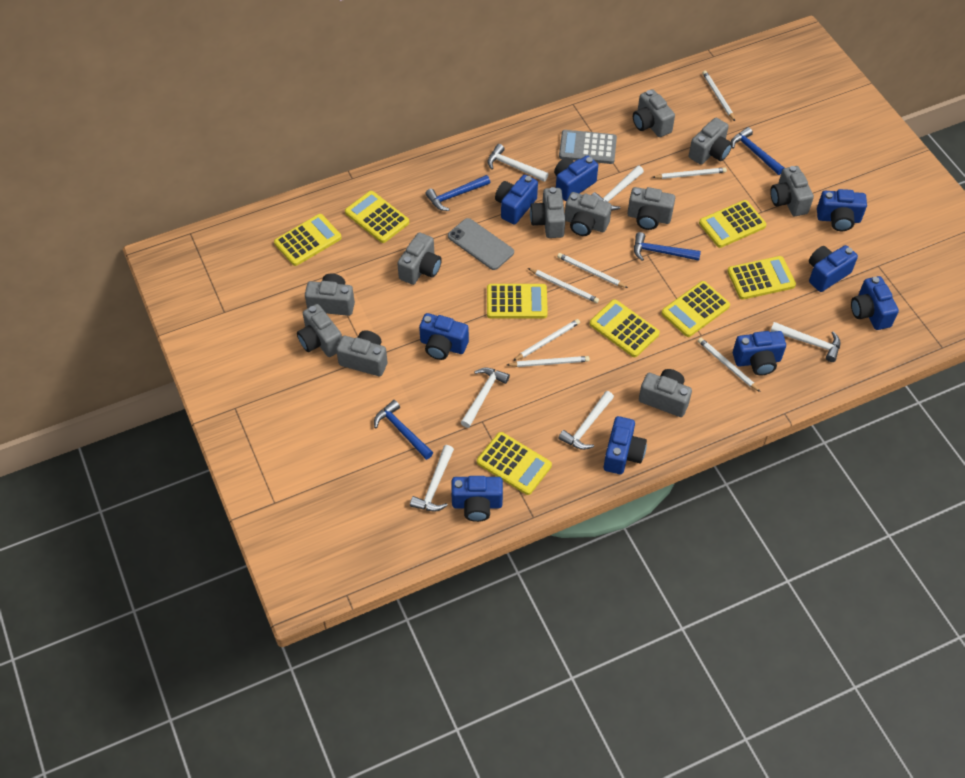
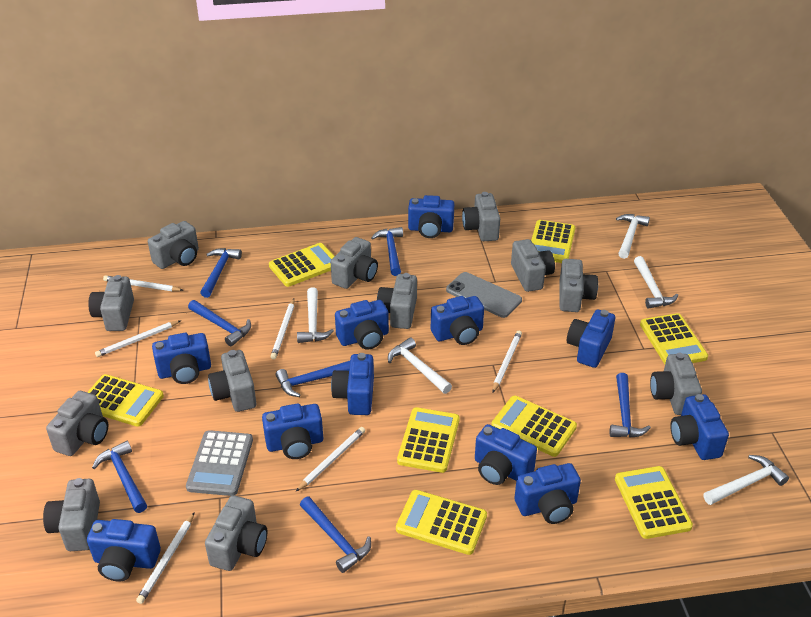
blue camera: 9 -> 11
blue hammer: 4 -> 7
grey camera: 11 -> 12
white hammer: 6 -> 5
white pencil: 7 -> 6

